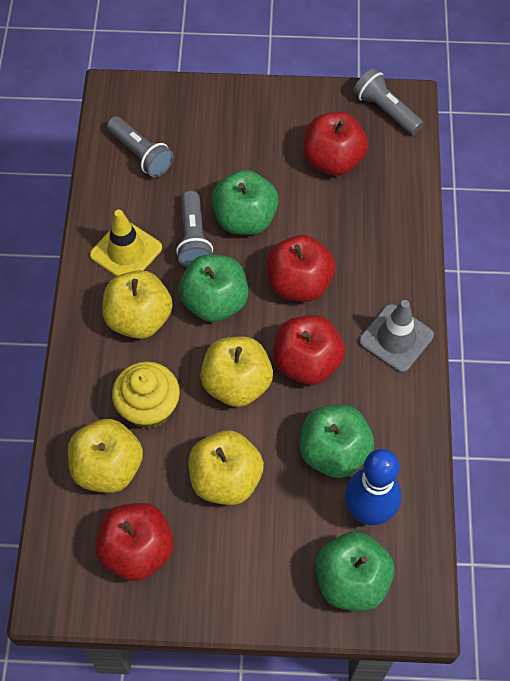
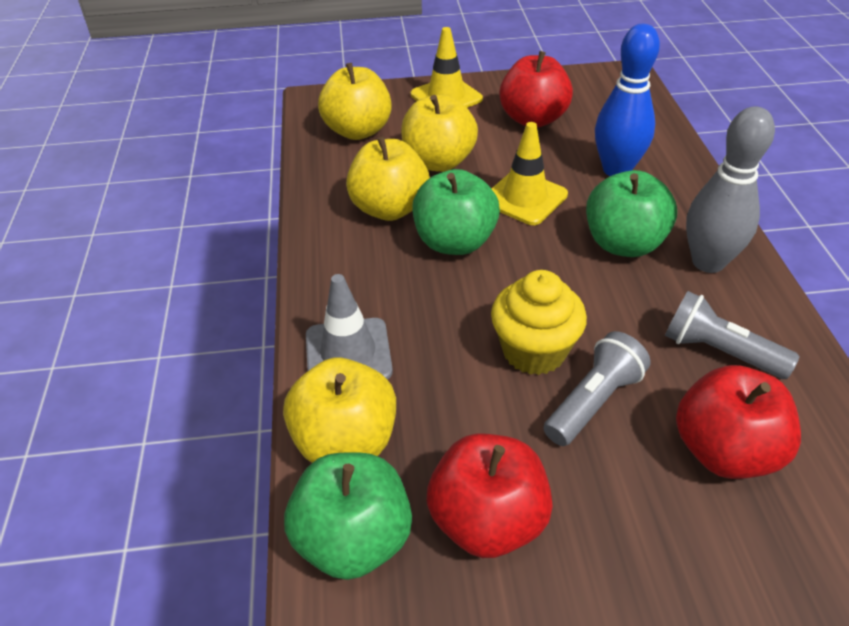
green apple: 4 -> 3
grey bowling pin: 0 -> 1
grey flashlight: 3 -> 2
red apple: 4 -> 3
yellow traffic cone: 1 -> 2

